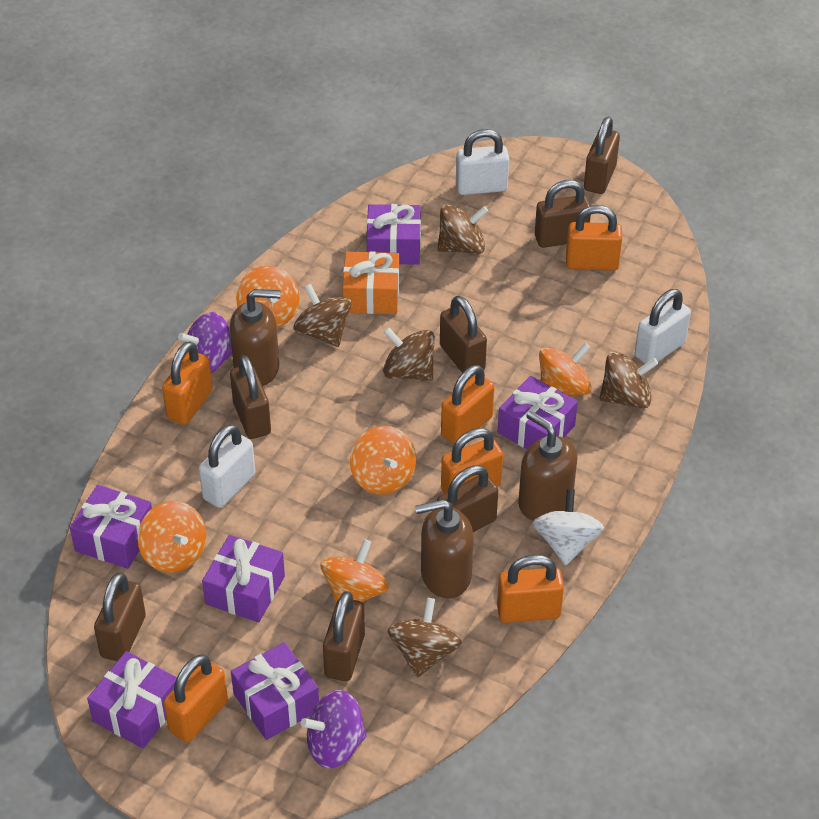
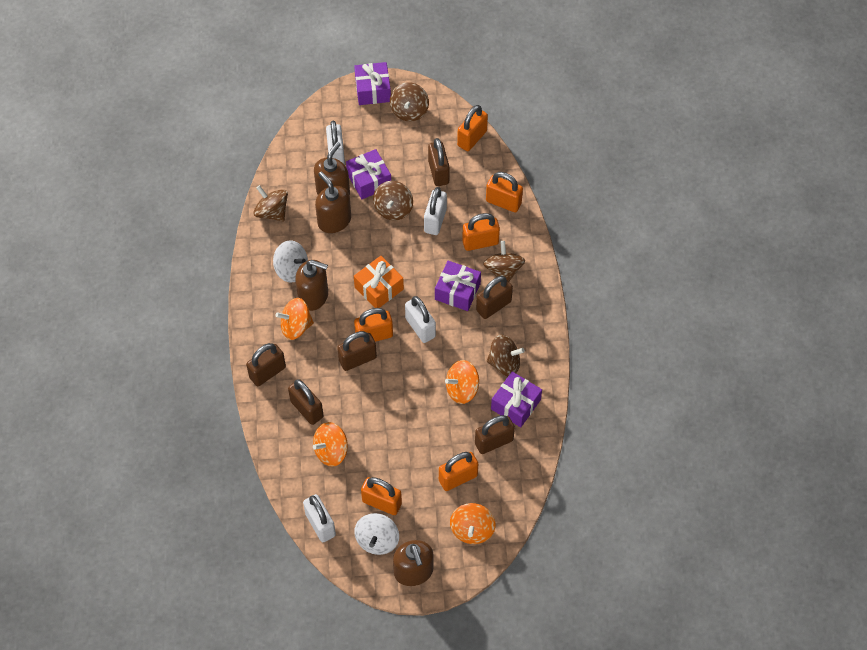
brown padlock: 7 -> 6
brown soap dispenser: 3 -> 4
orange spinning top: 5 -> 4
purple gift: 6 -> 4
purple spinning top: 2 -> 0
white padlock: 3 -> 4
white spinning top: 1 -> 2

